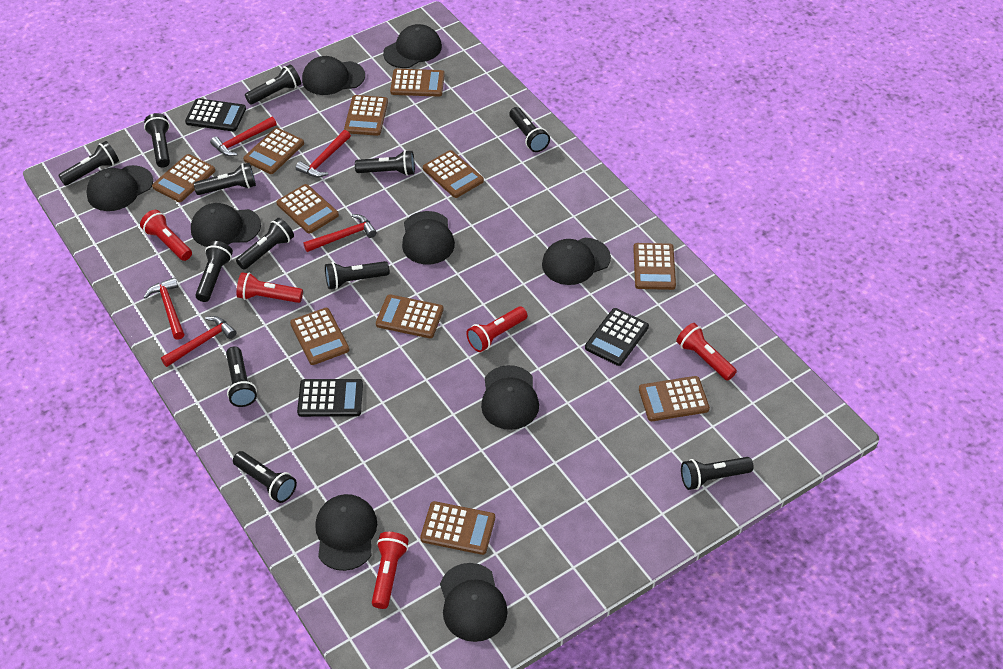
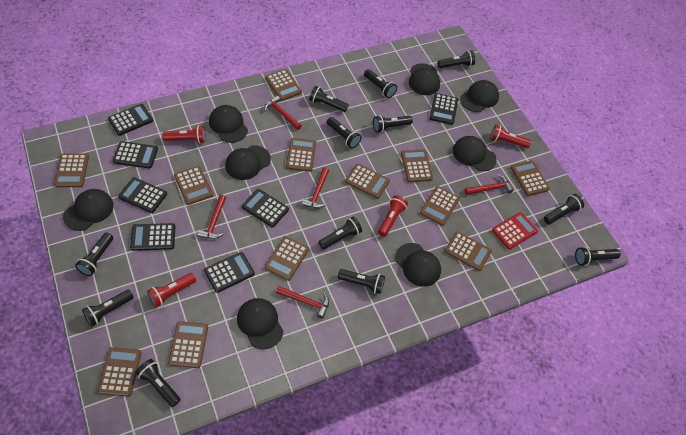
black calculator: 3 -> 7
black cap: 9 -> 8
brown calculator: 11 -> 12
red calculator: 0 -> 1
red flashlight: 5 -> 4

